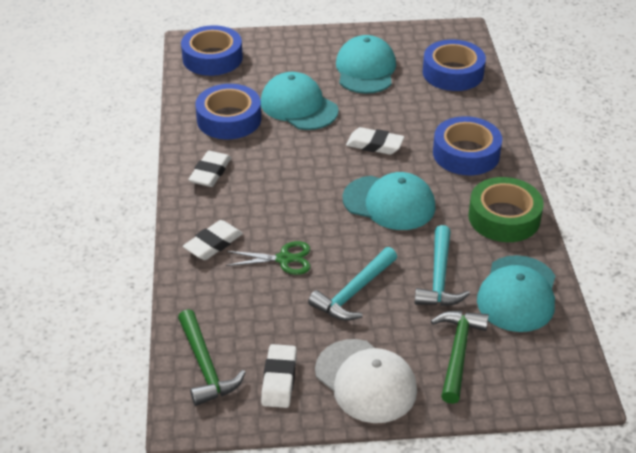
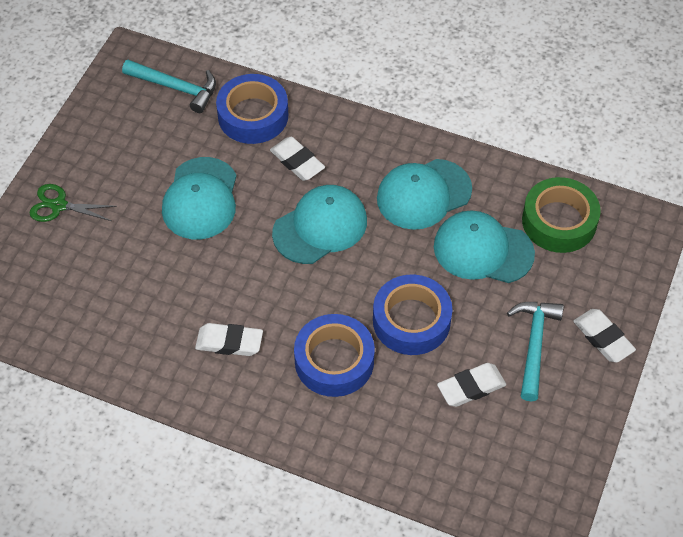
blue tape: 4 -> 3
green hammer: 2 -> 0
white cap: 1 -> 0

